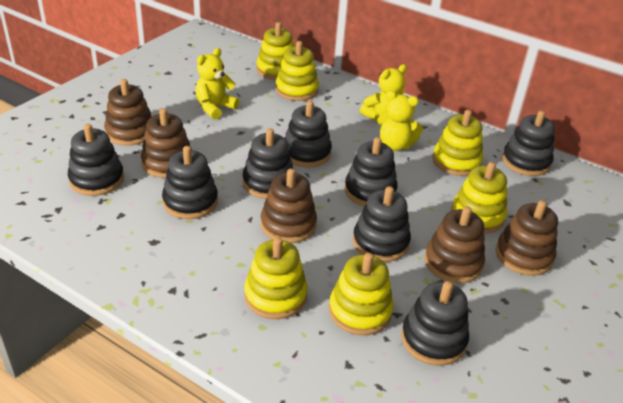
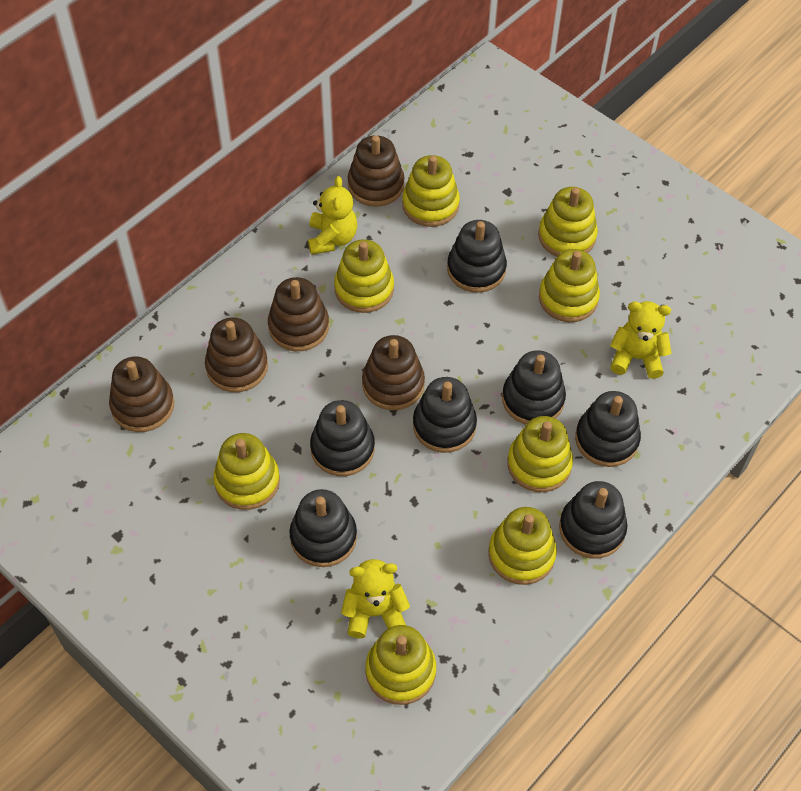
black stacking toy: 8 -> 7
yellow stacking toy: 6 -> 8

